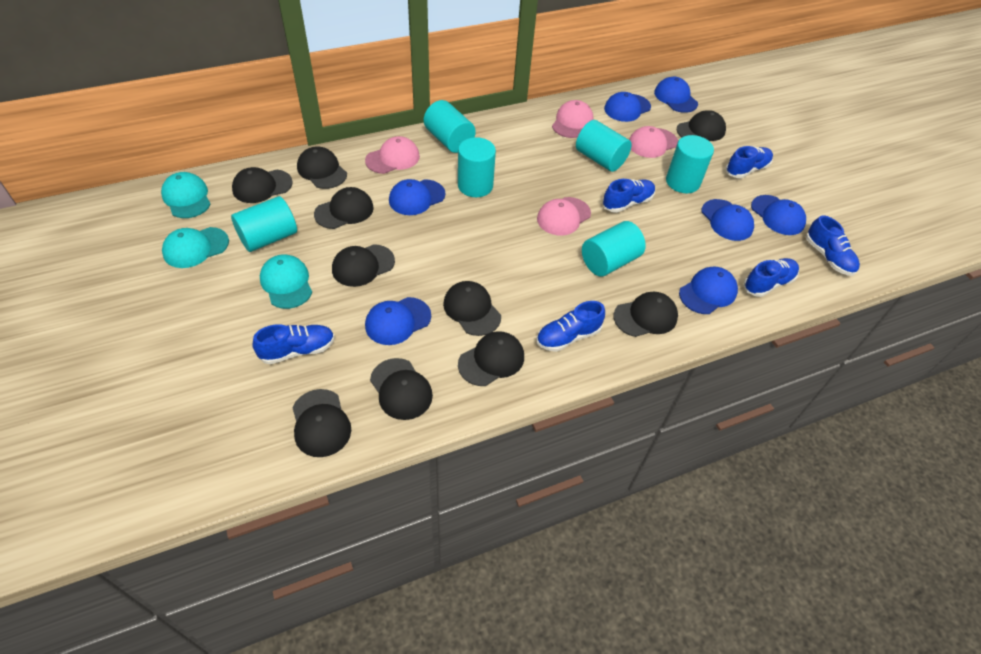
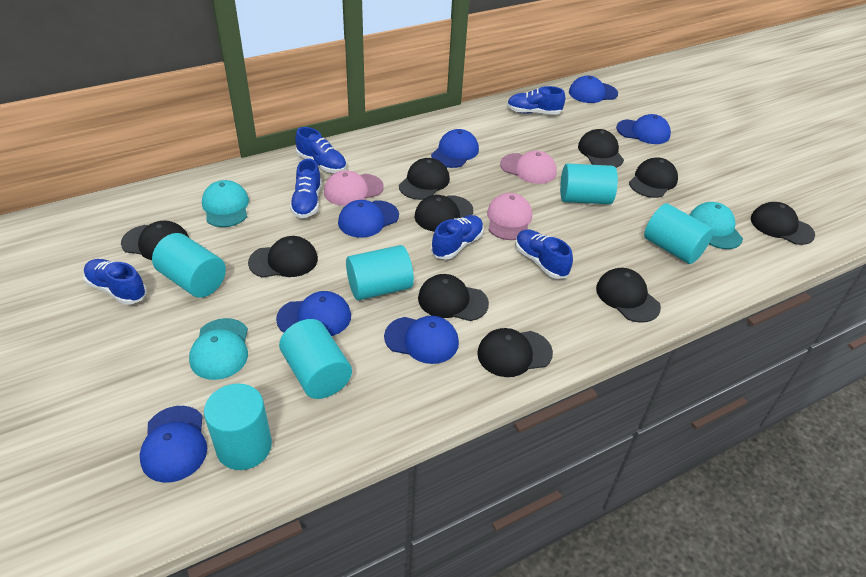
pink cap: 4 -> 3

